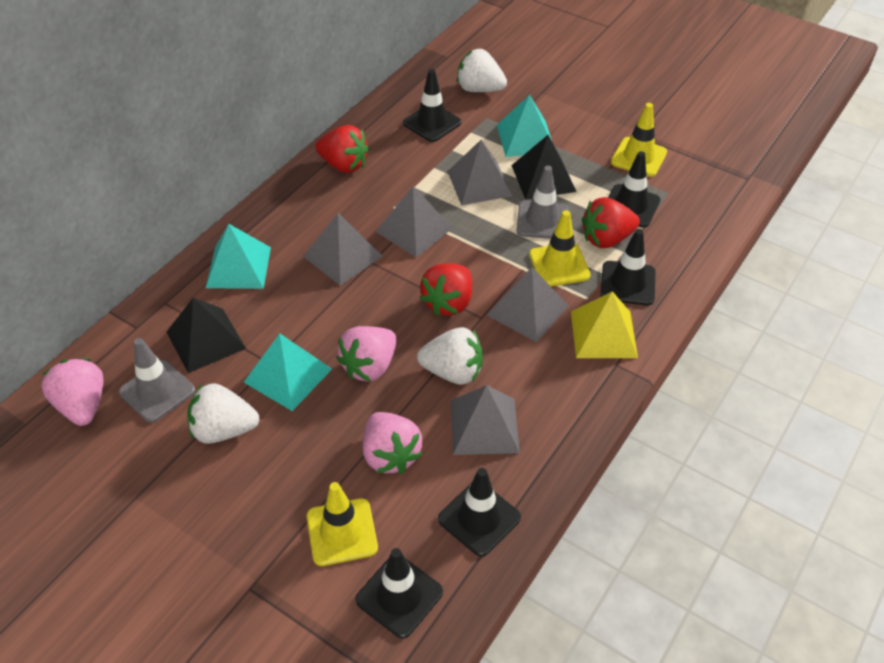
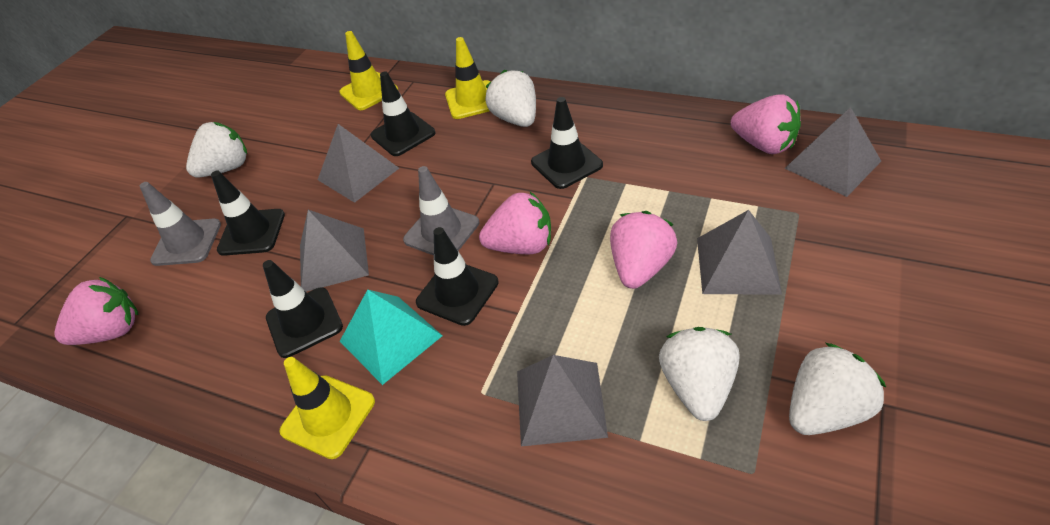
black pyramid: 2 -> 0
pink strawberry: 3 -> 4
red strawberry: 3 -> 0
turquoise pyramid: 3 -> 1
white strawberry: 3 -> 4
yellow pyramid: 1 -> 0

